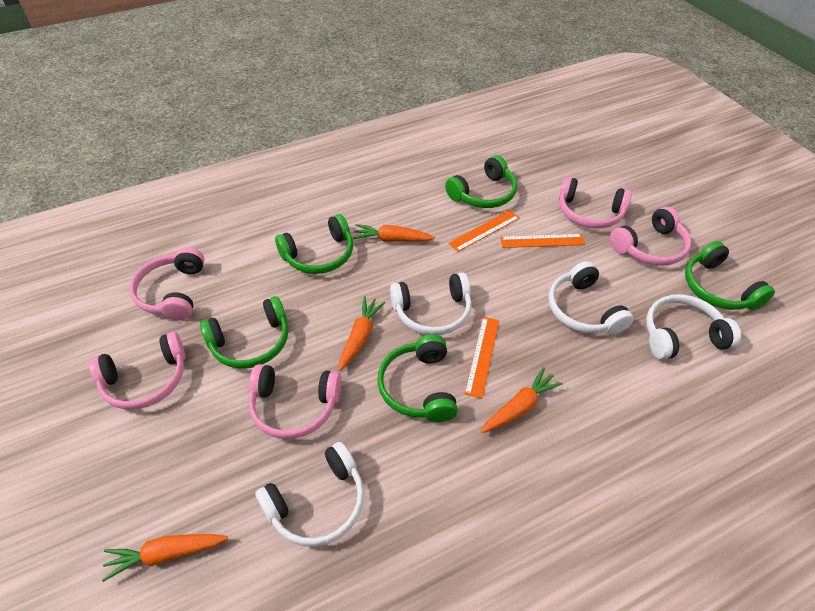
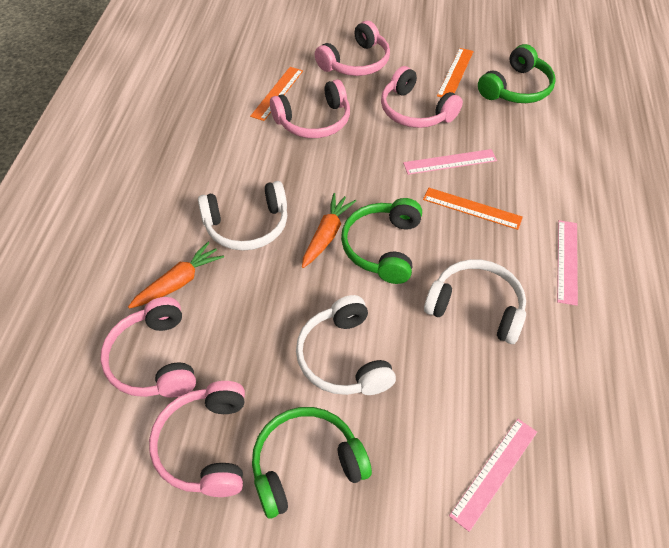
green headphones: 5 -> 3
orange carrot: 4 -> 2
pink ruler: 0 -> 3
white headphones: 4 -> 3

